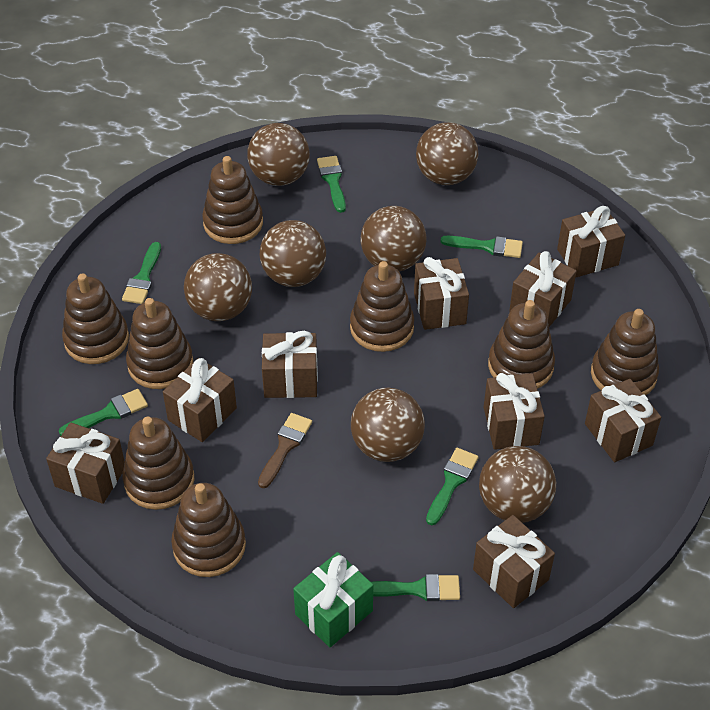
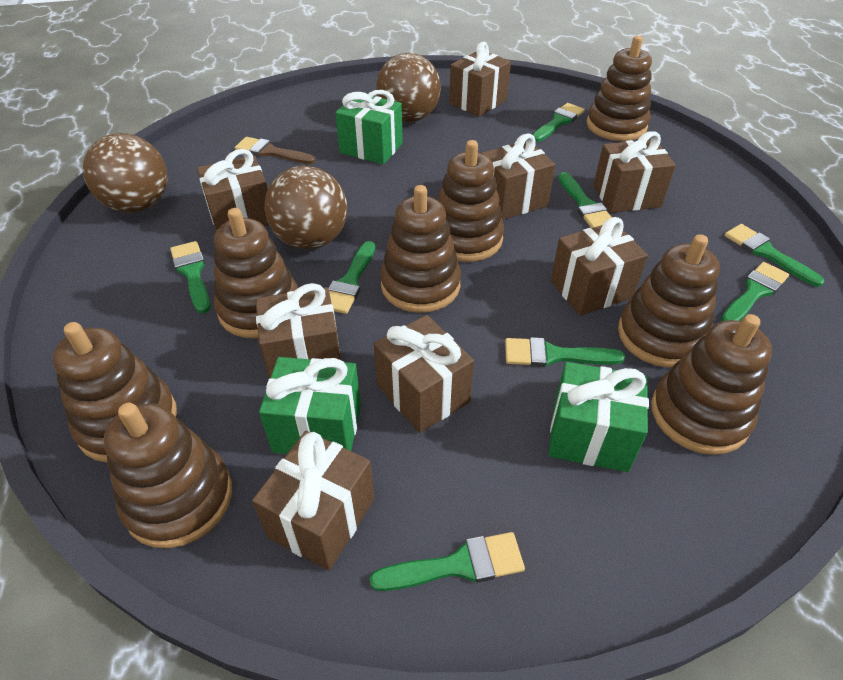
brown ball: 7 -> 3
brown gift: 9 -> 8
green brush: 6 -> 8
green gift: 1 -> 3

